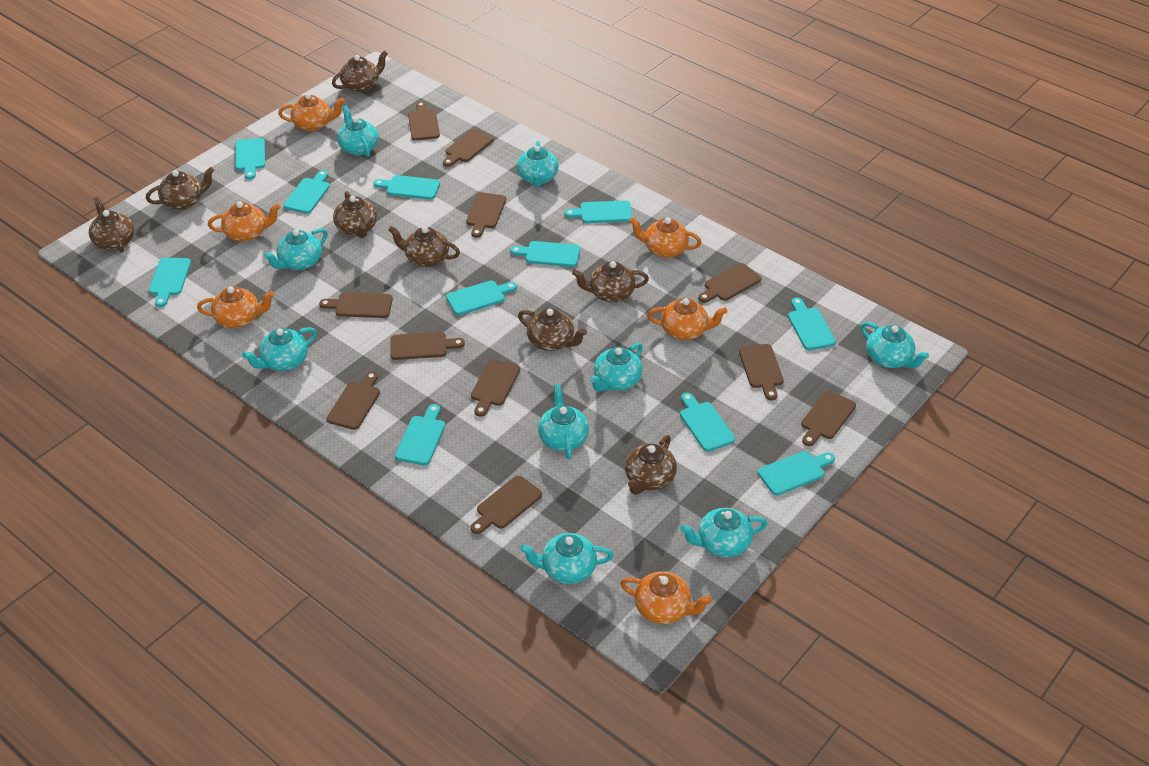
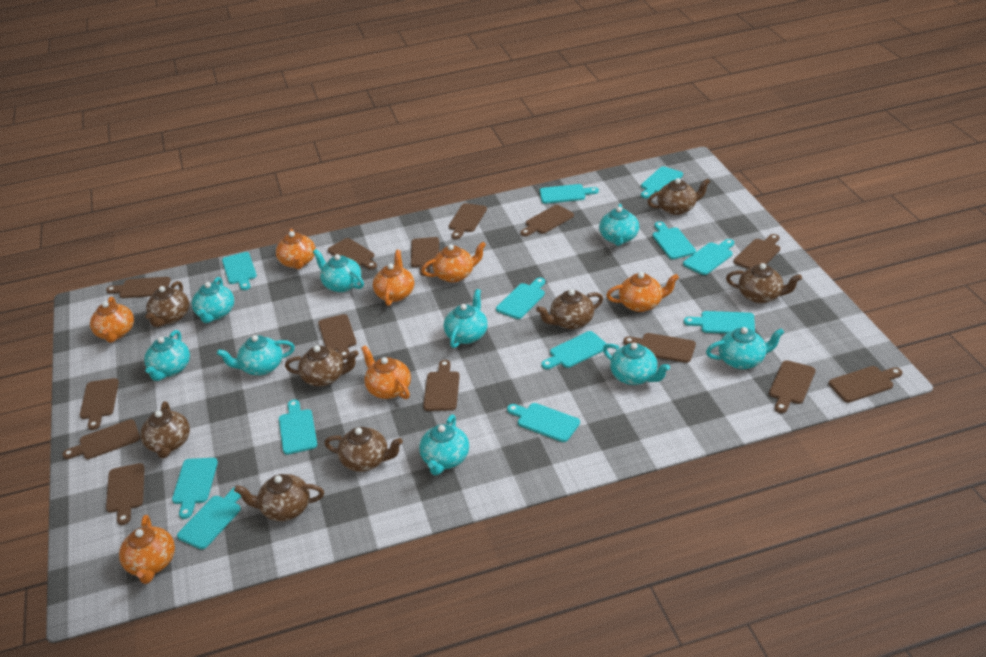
brown cutting board: 11 -> 14
orange teapot: 6 -> 7
turquoise cutting board: 11 -> 12

